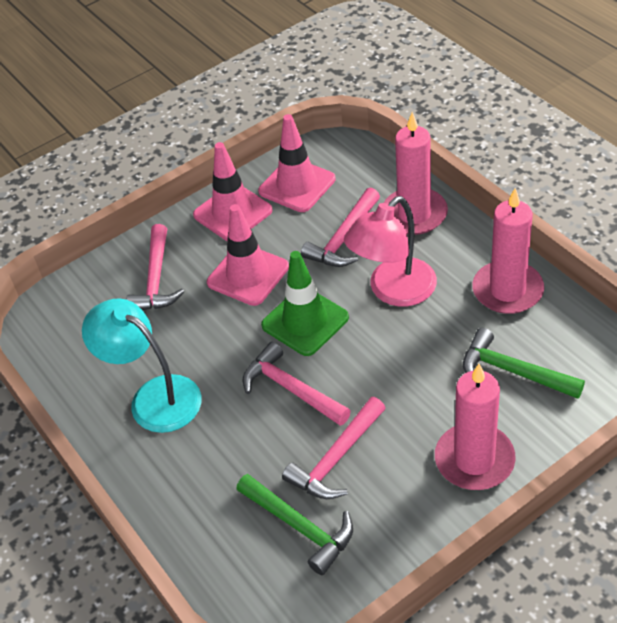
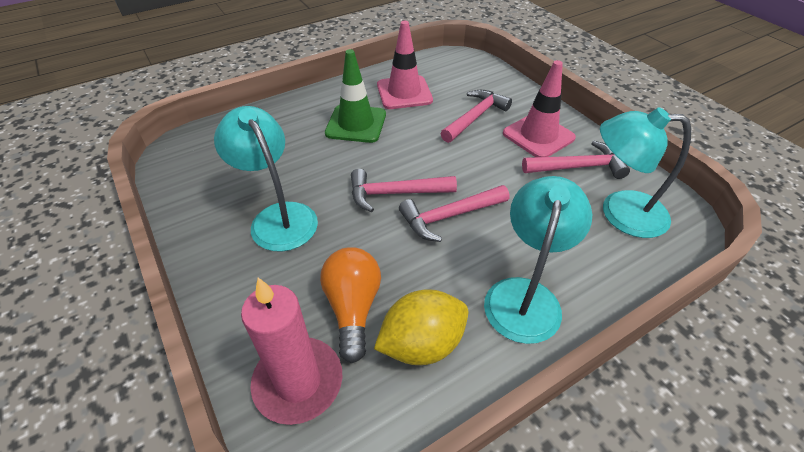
green hammer: 2 -> 0
orange light bulb: 0 -> 1
pink candle: 3 -> 1
pink lamp: 1 -> 0
pink traffic cone: 3 -> 2
turquoise lamp: 1 -> 3
yellow lemon: 0 -> 1

